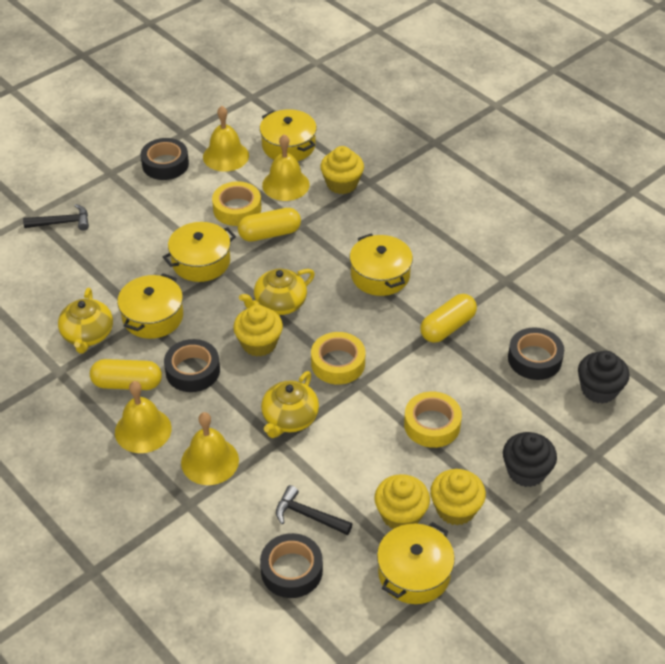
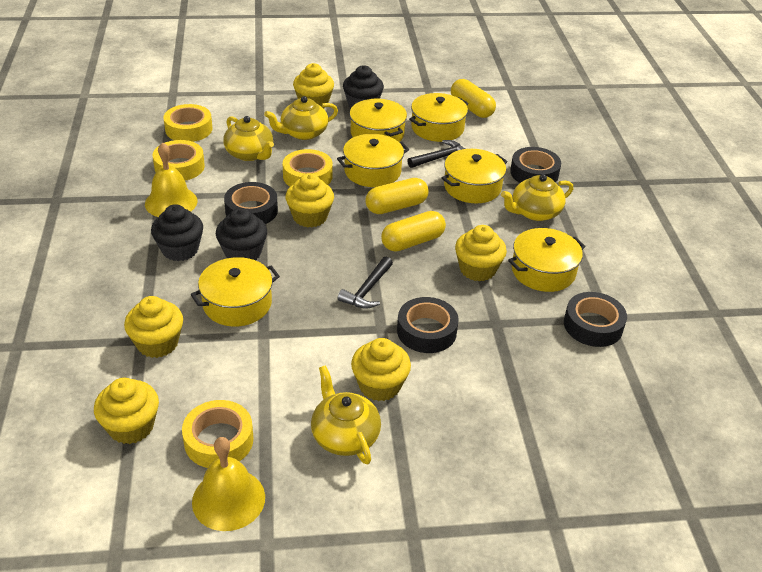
black cupcake: 2 -> 3
yellow bell: 4 -> 2
yellow cupcake: 4 -> 6
yellow pot: 5 -> 6
yellow tape: 3 -> 4
yellow teapot: 3 -> 4

